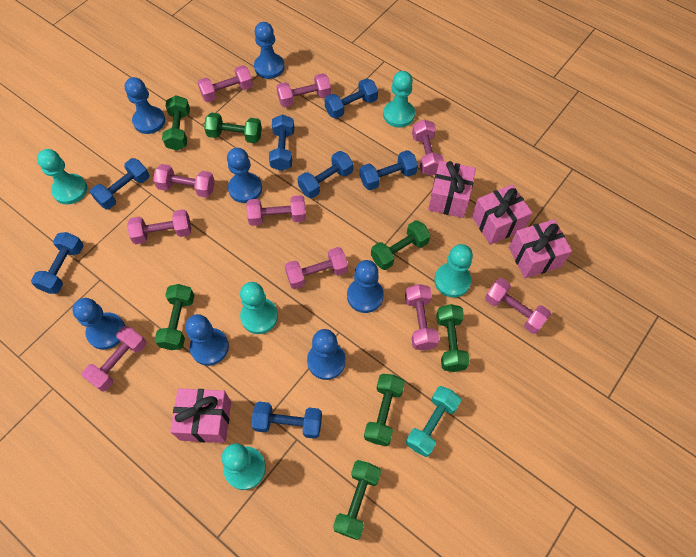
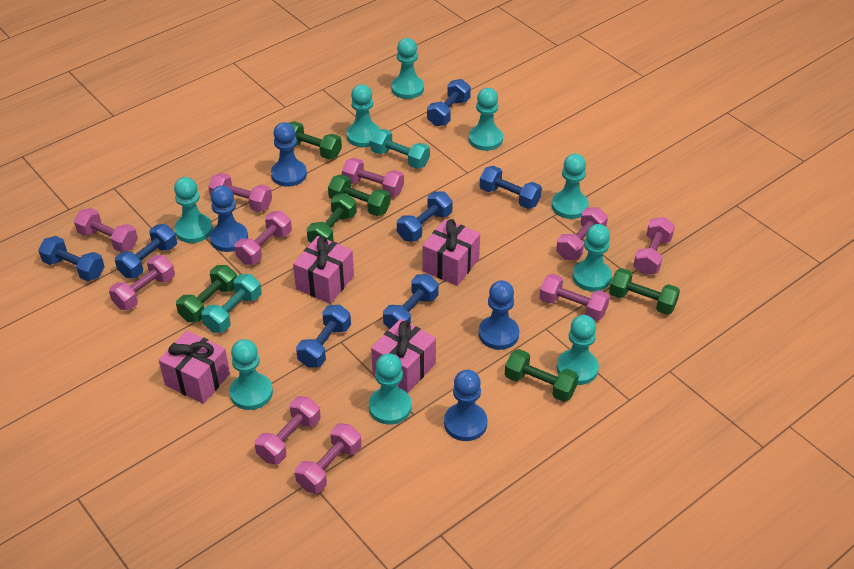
blue pawn: 7 -> 4
green dumbbell: 7 -> 6
turquoise dumbbell: 1 -> 2
turquoise pawn: 5 -> 9

